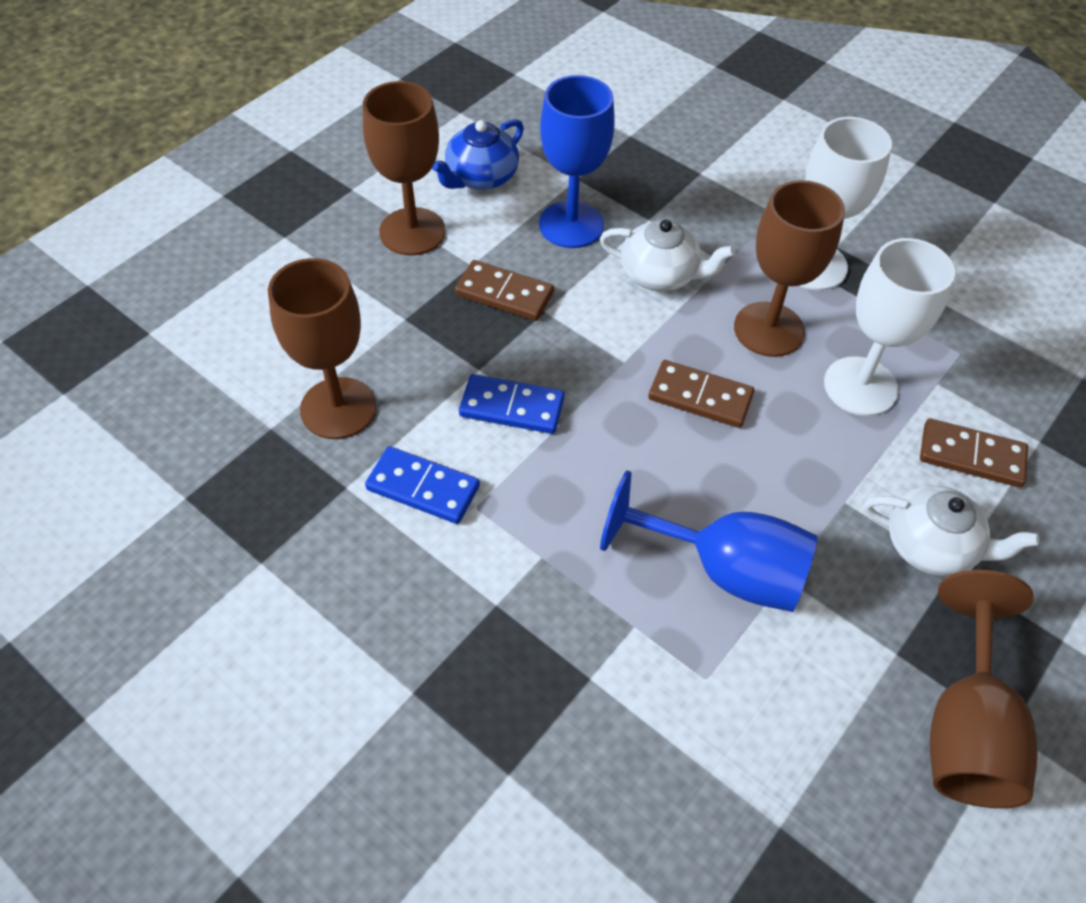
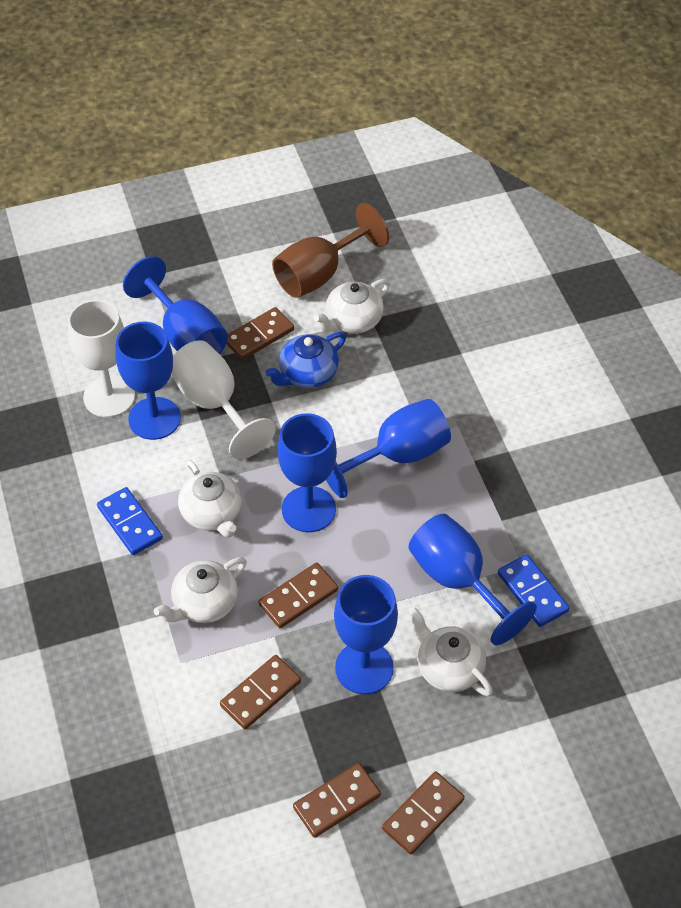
blue goblet: 2 -> 6
brown domino: 3 -> 5
brown goblet: 4 -> 1
white teapot: 2 -> 4

